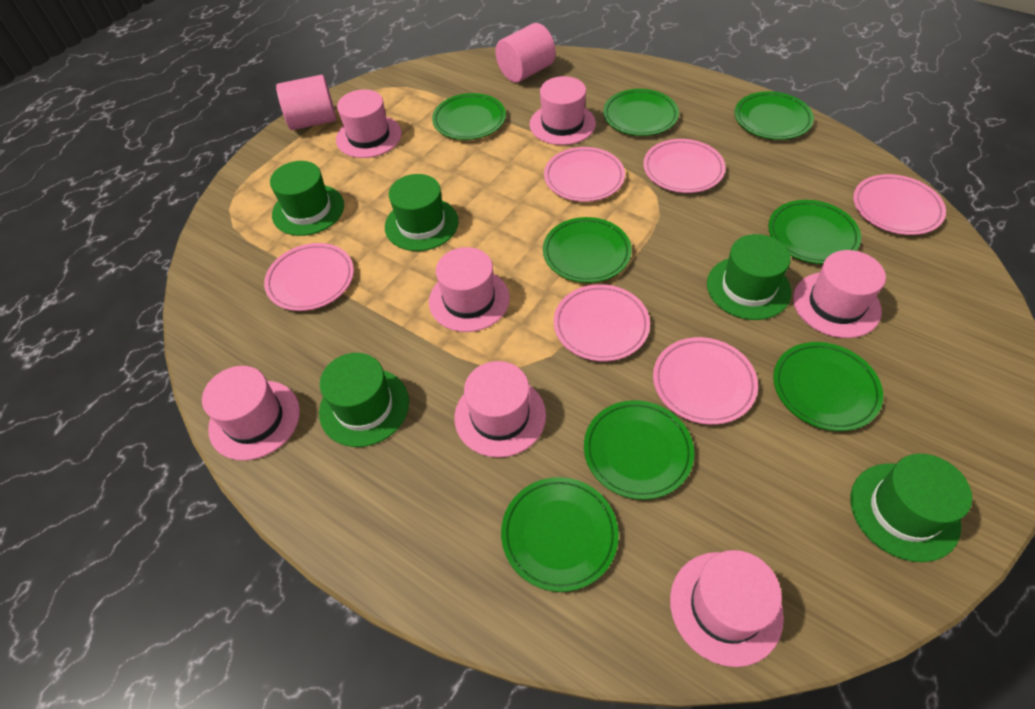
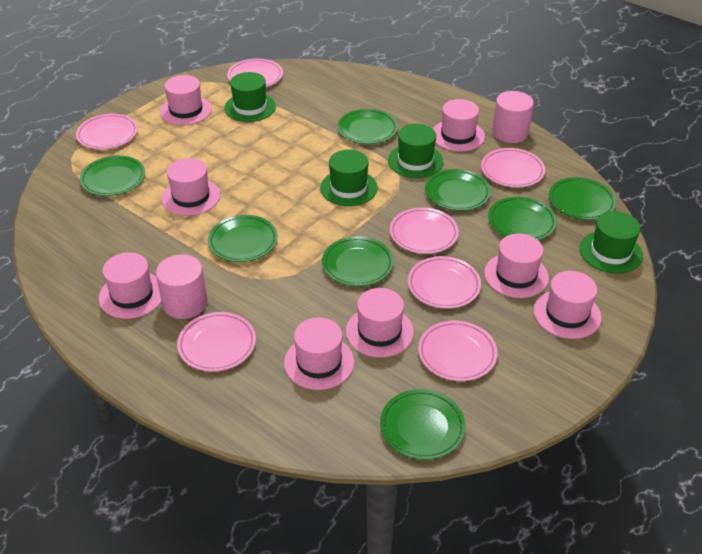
green hat: 5 -> 4
pink hat: 7 -> 8
pink plate: 6 -> 7

